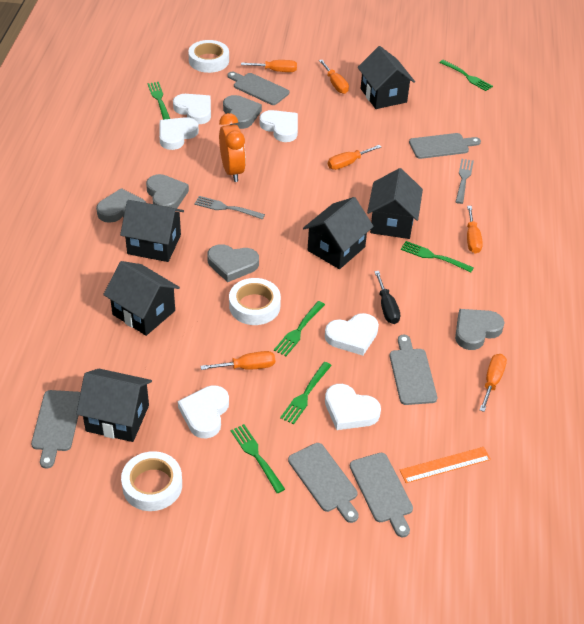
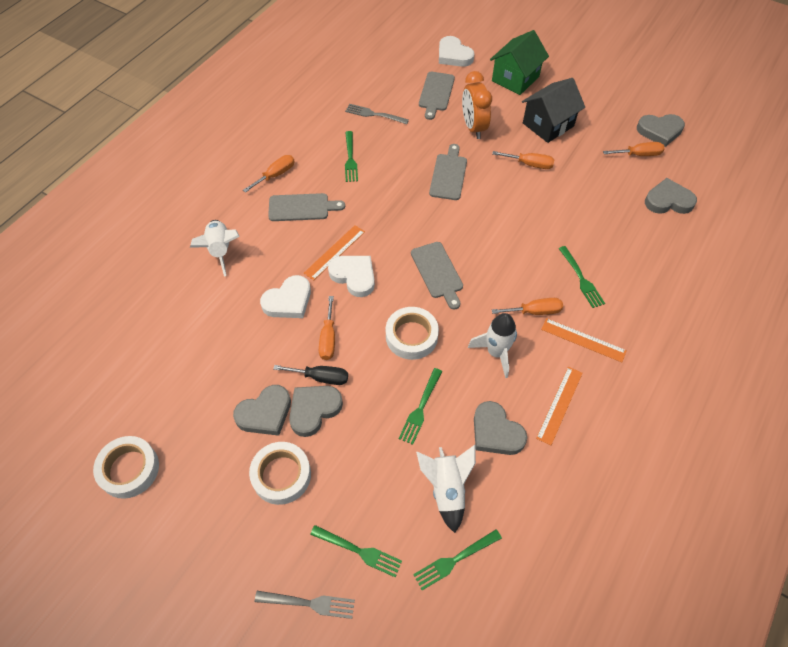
black house: 6 -> 1
green fork: 6 -> 5
green house: 0 -> 1
grey cutting board: 6 -> 4
orange ruler: 1 -> 3
orange screwdriver: 6 -> 5
white heart: 6 -> 3
white rocket: 0 -> 3

